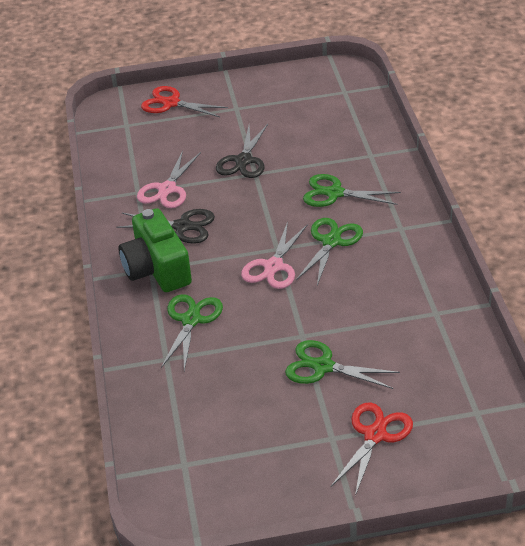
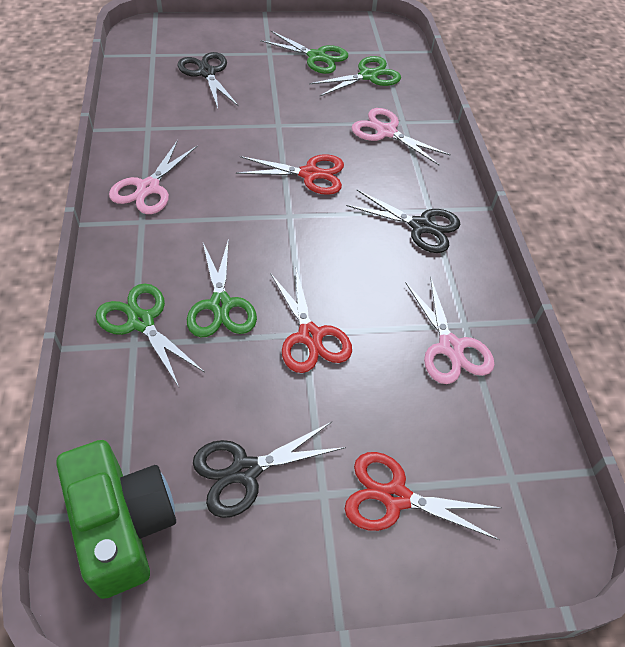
black scissors: 2 -> 3
pink scissors: 2 -> 3
red scissors: 2 -> 3

